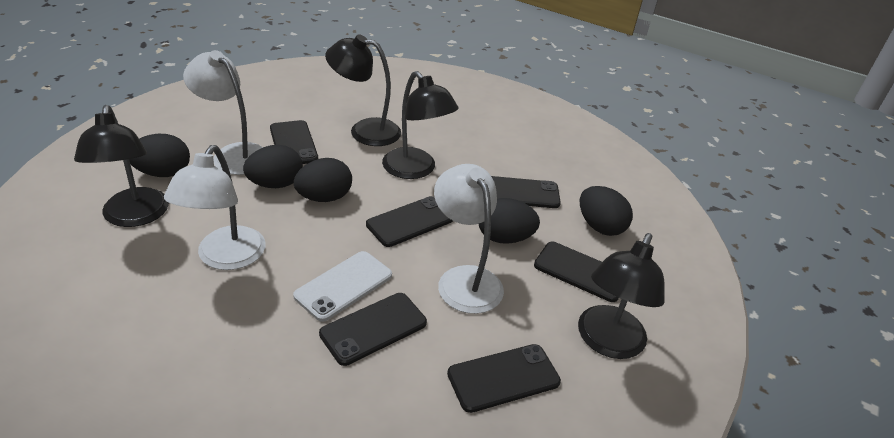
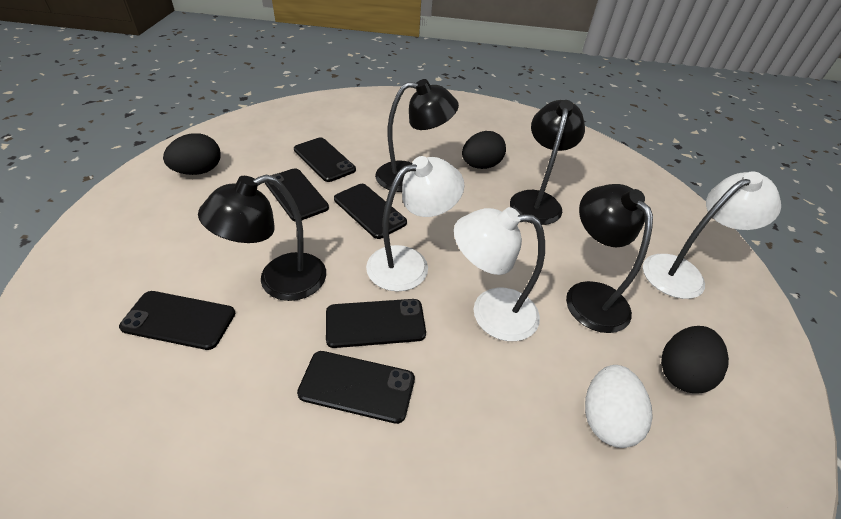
black egg: 5 -> 3
white egg: 0 -> 1
white phone: 1 -> 0

